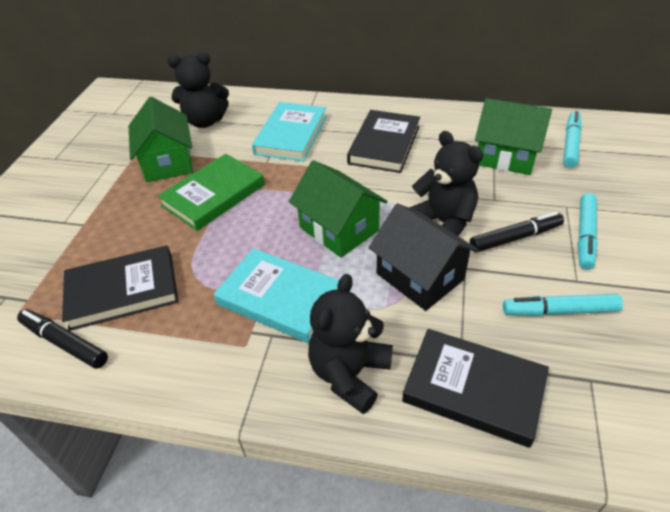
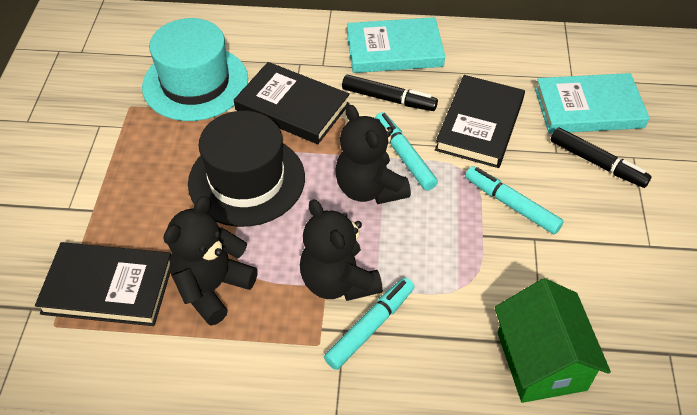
black hat: 0 -> 1
black house: 1 -> 0
green book: 1 -> 0
green house: 3 -> 1
turquoise hat: 0 -> 1

